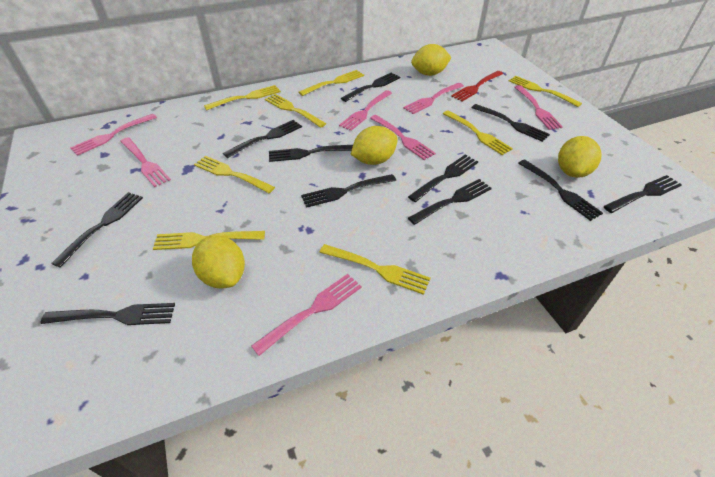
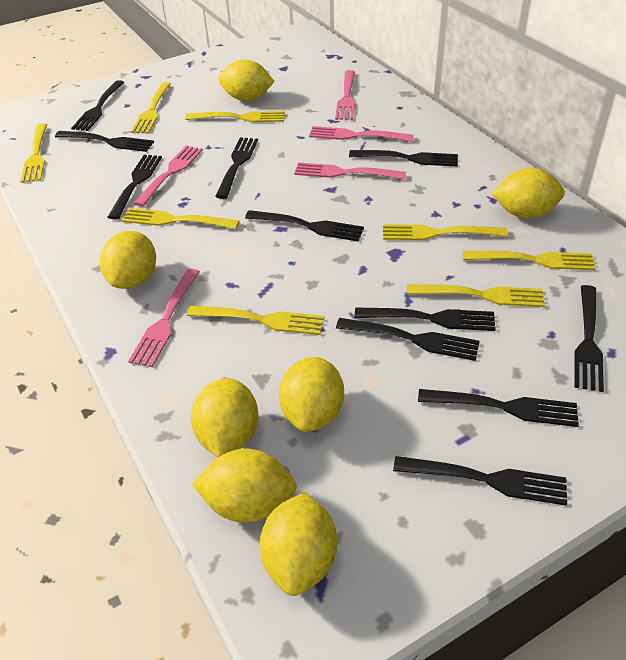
pink fork: 7 -> 5
red fork: 1 -> 0
yellow lemon: 4 -> 7

